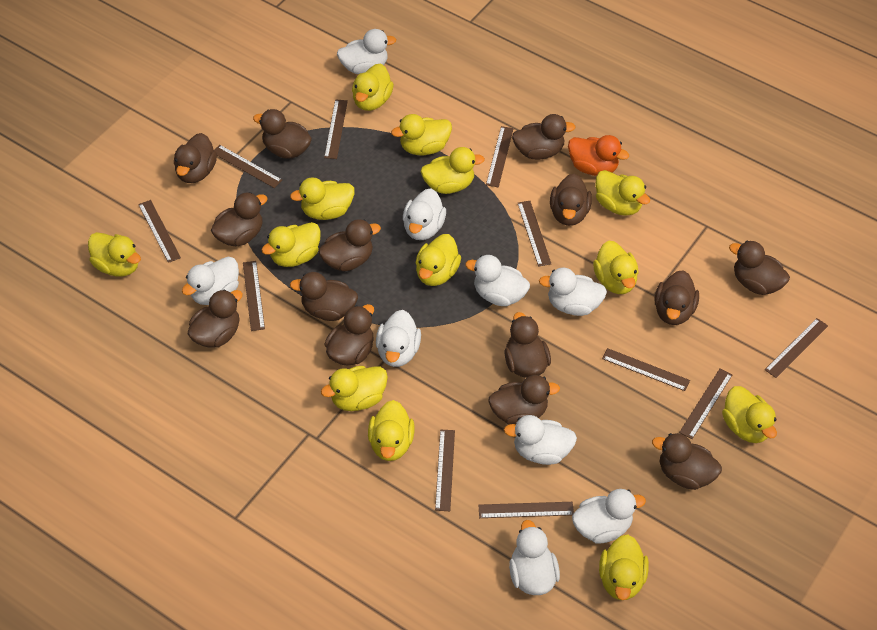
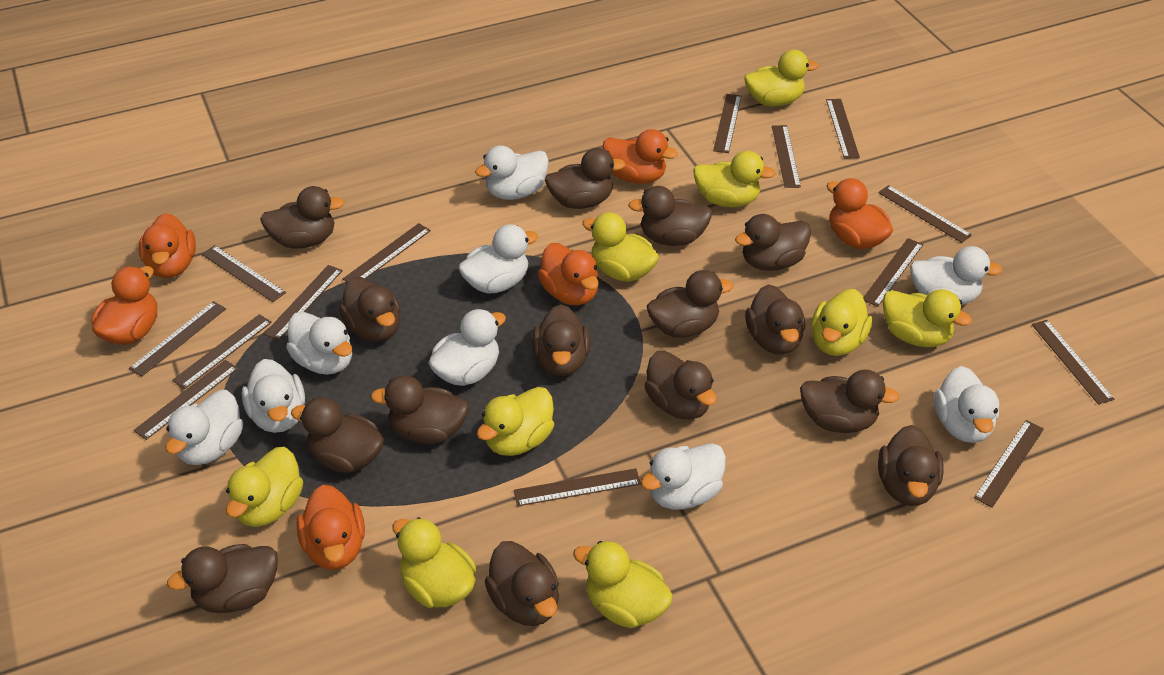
brown duck: 14 -> 15
brown ruler: 11 -> 14
orange duck: 1 -> 6
yellow duck: 13 -> 9

